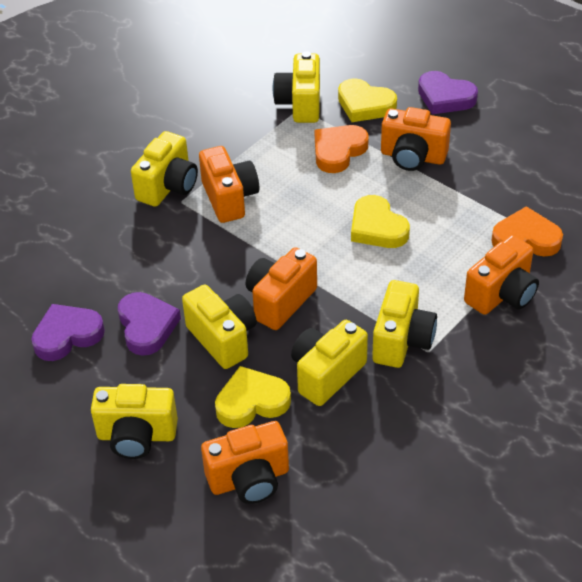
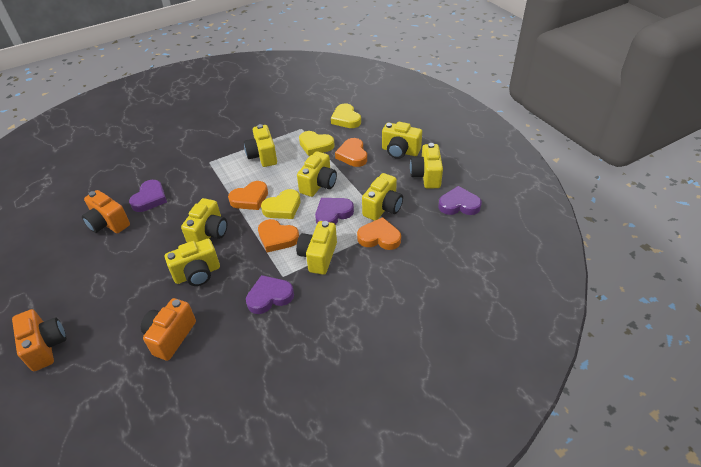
orange camera: 5 -> 3
orange heart: 2 -> 4
purple heart: 3 -> 4
yellow camera: 6 -> 8

